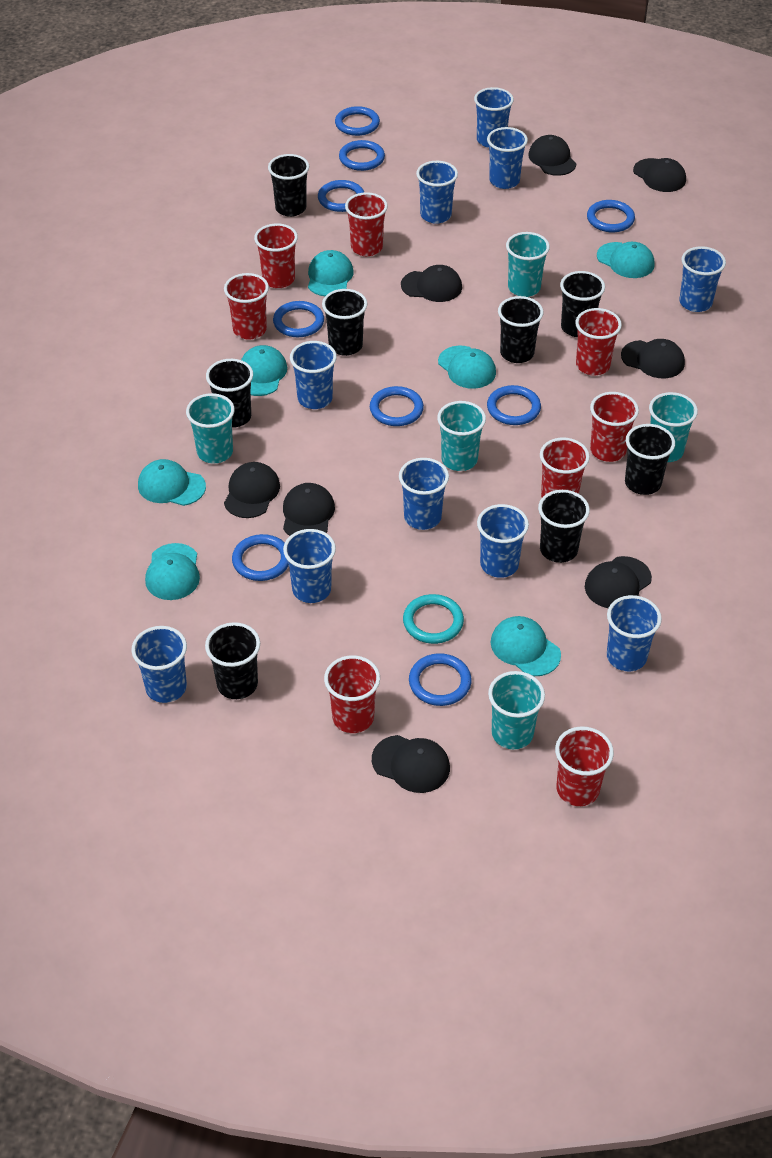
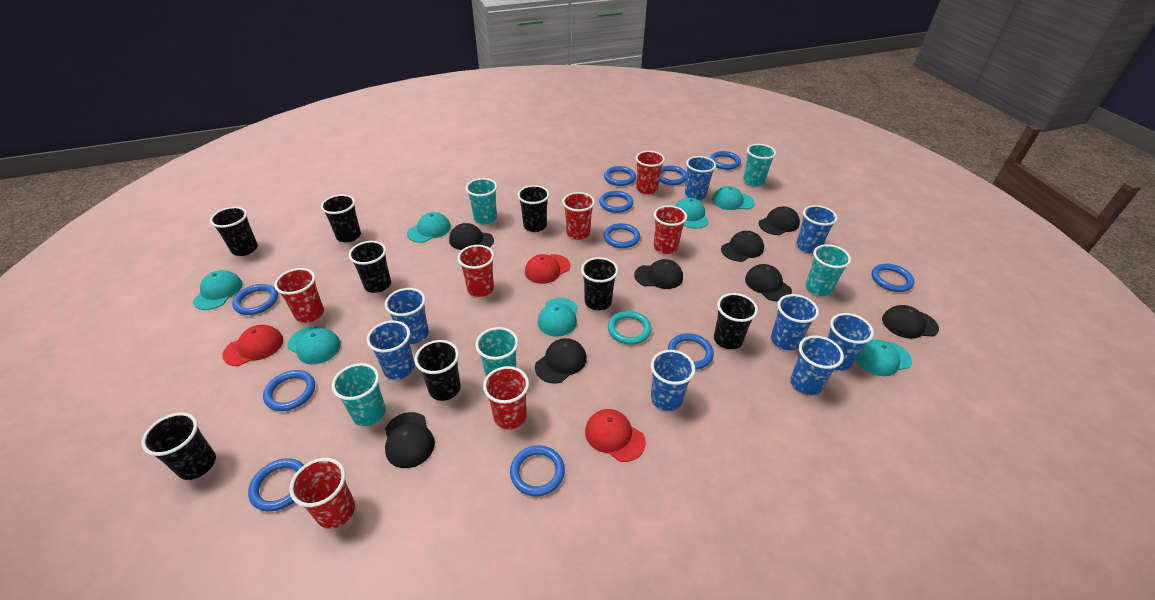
blue cup: 10 -> 8
blue ring: 9 -> 11
red cap: 0 -> 3
red cup: 8 -> 7

